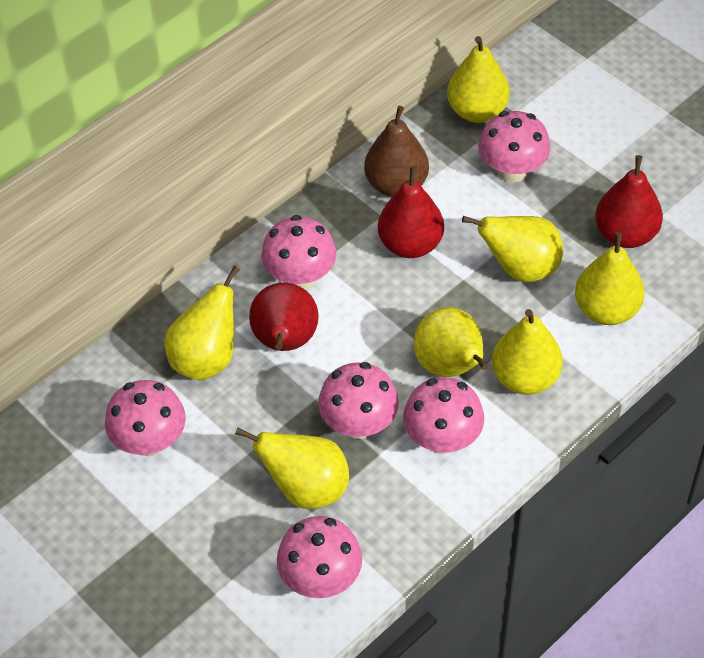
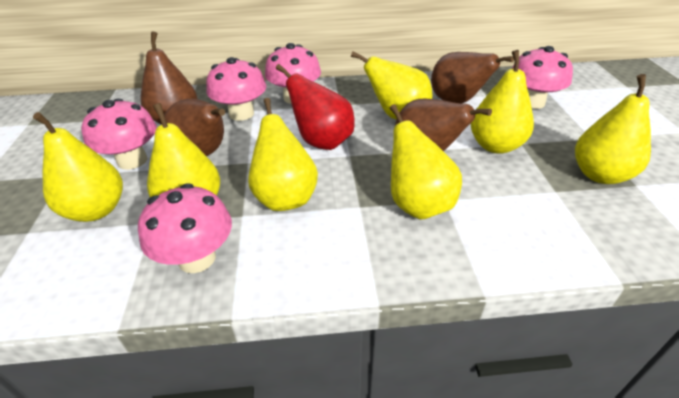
brown pear: 1 -> 4
pink mushroom: 6 -> 5
red pear: 3 -> 1

